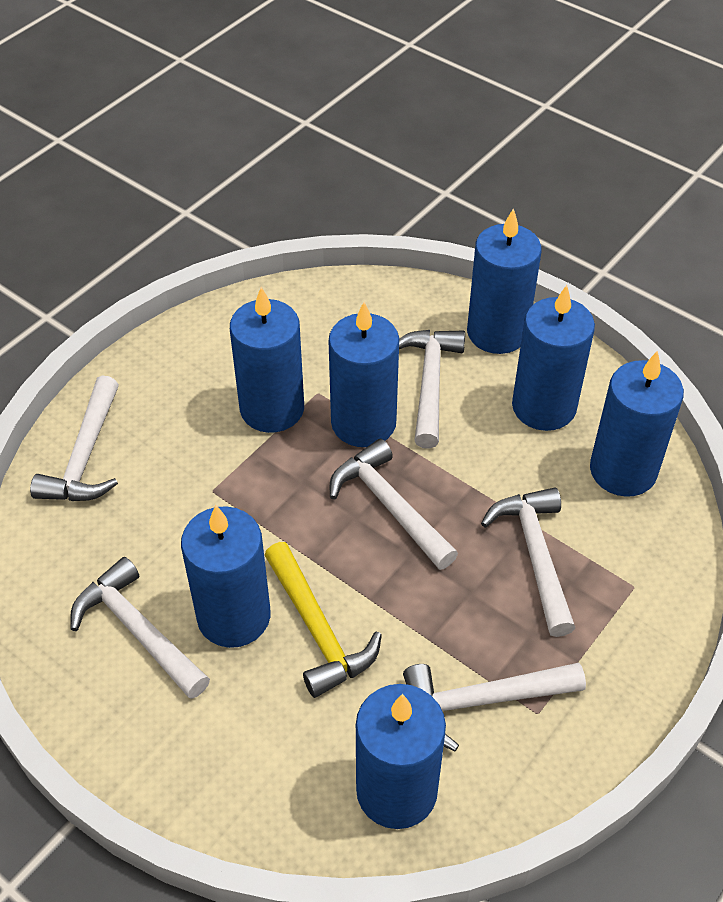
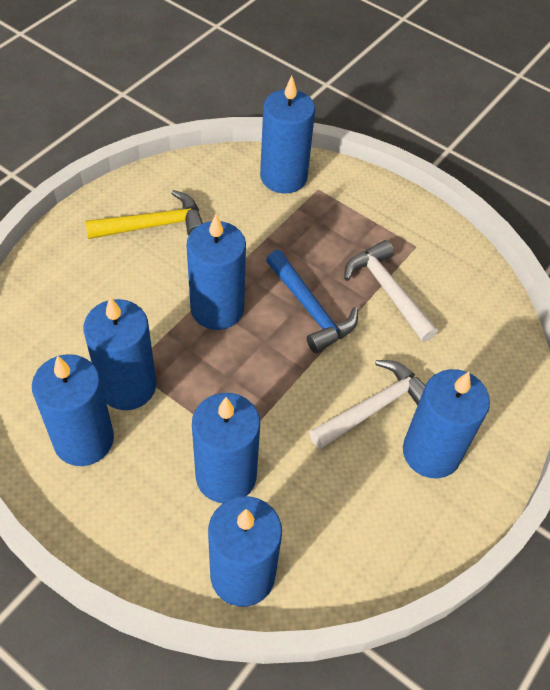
blue hammer: 0 -> 1
white hammer: 6 -> 2

